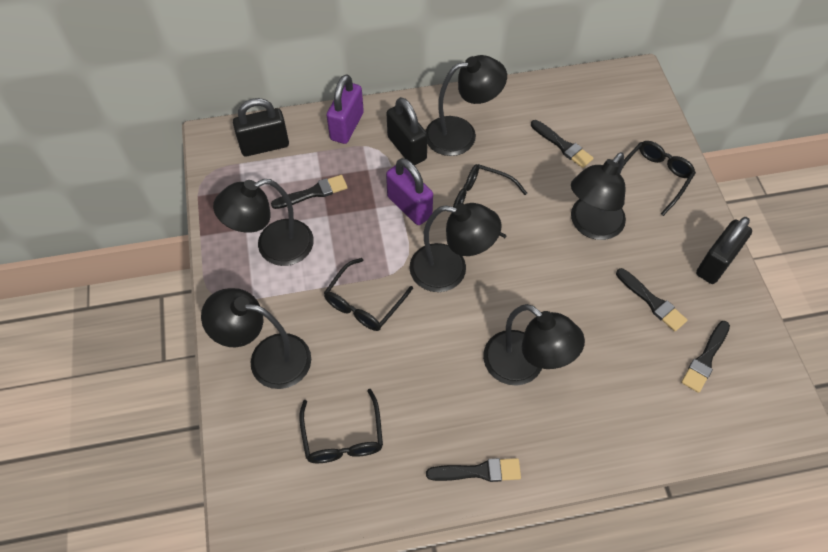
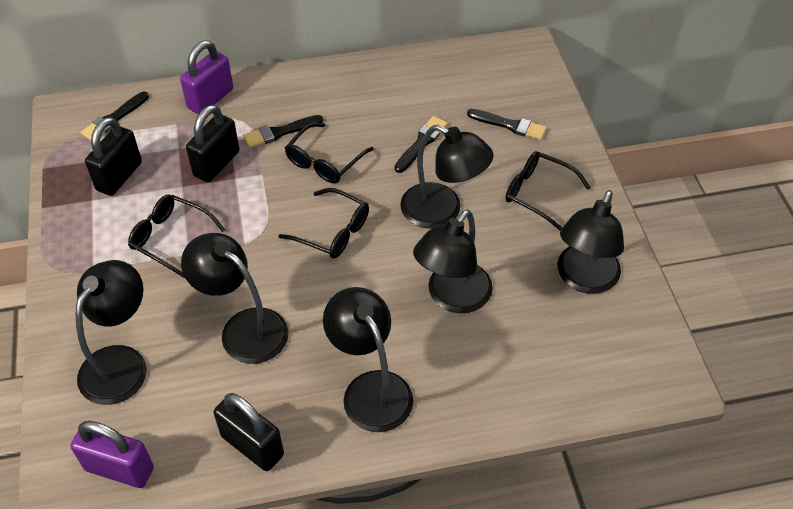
black brush: 5 -> 4

